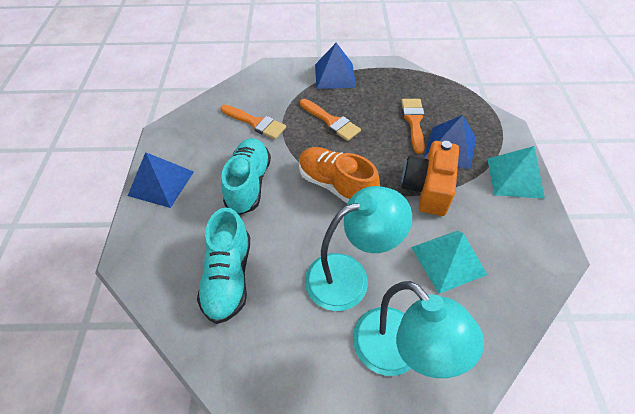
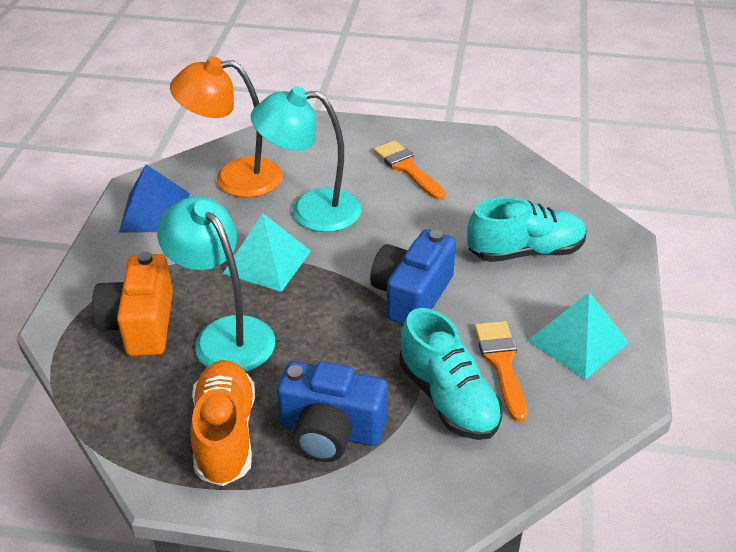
blue camera: 0 -> 2
blue pyramid: 3 -> 1
orange brush: 3 -> 2
orange lamp: 0 -> 1

